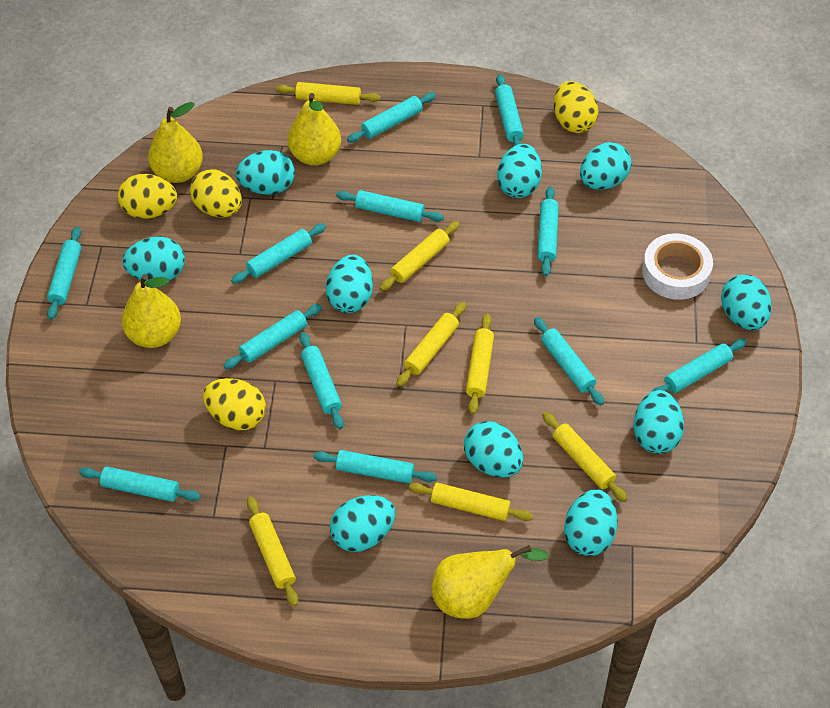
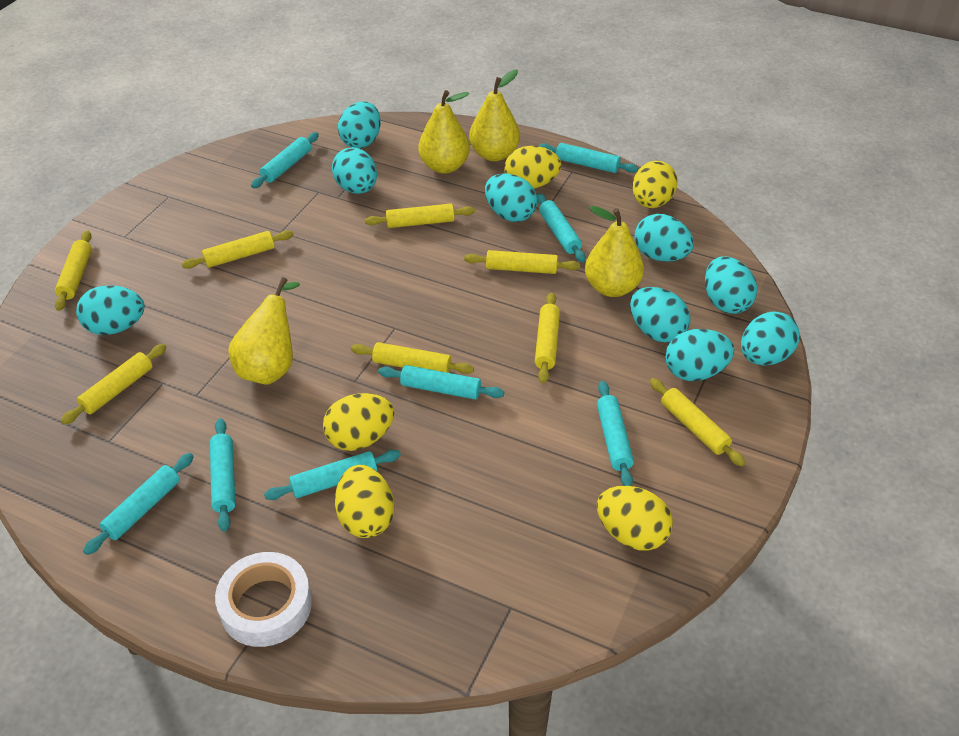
turquoise egg: 10 -> 9
turquoise rolling pin: 12 -> 8
yellow egg: 4 -> 5
yellow rolling pin: 7 -> 8

